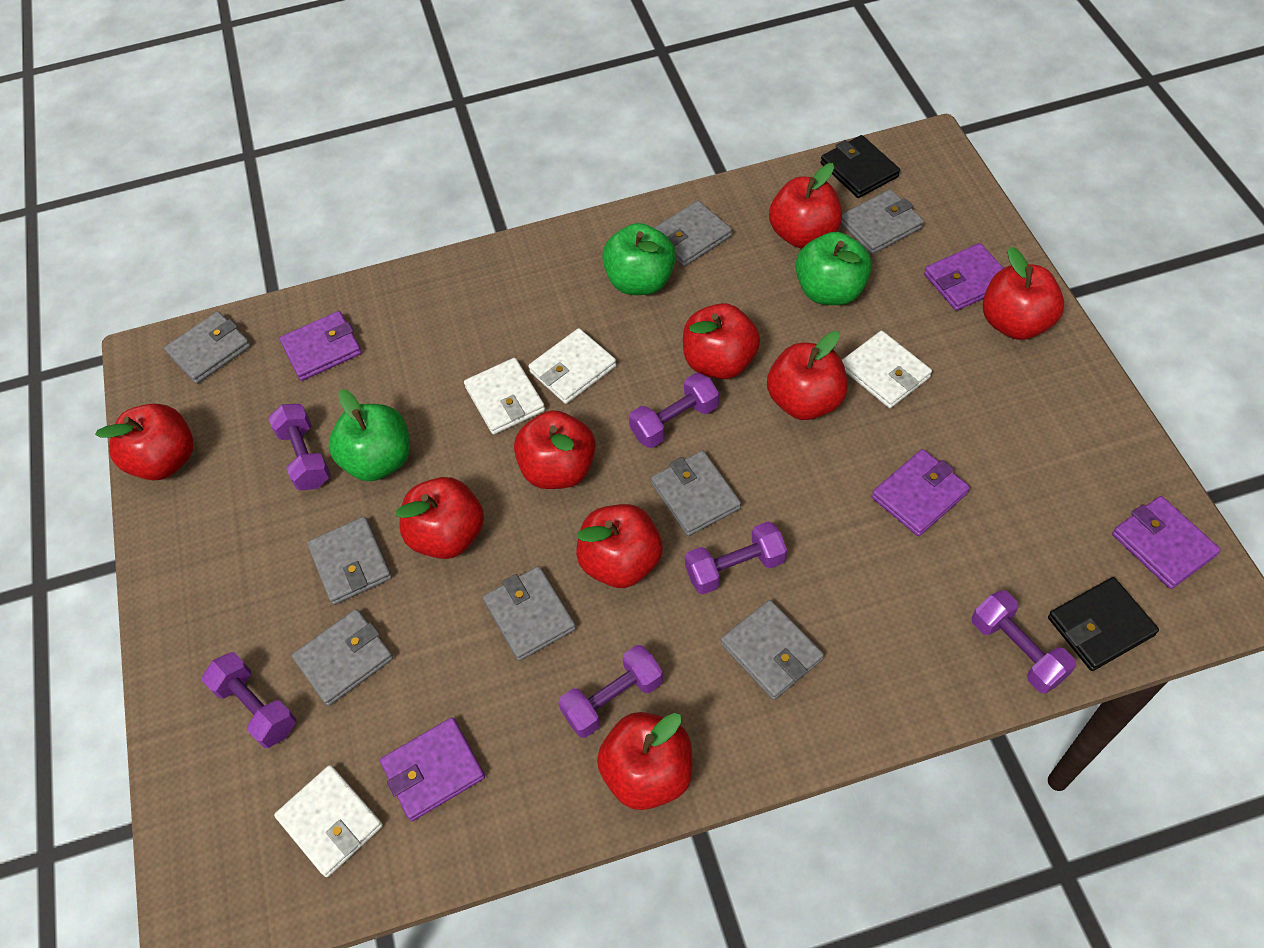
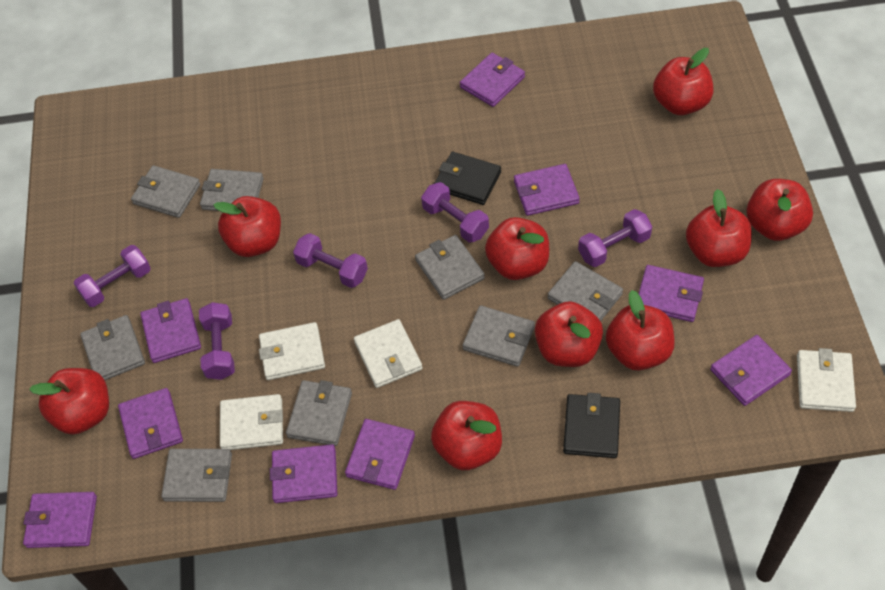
green apple: 3 -> 0
purple dumbbell: 6 -> 5
purple wallet: 5 -> 9

